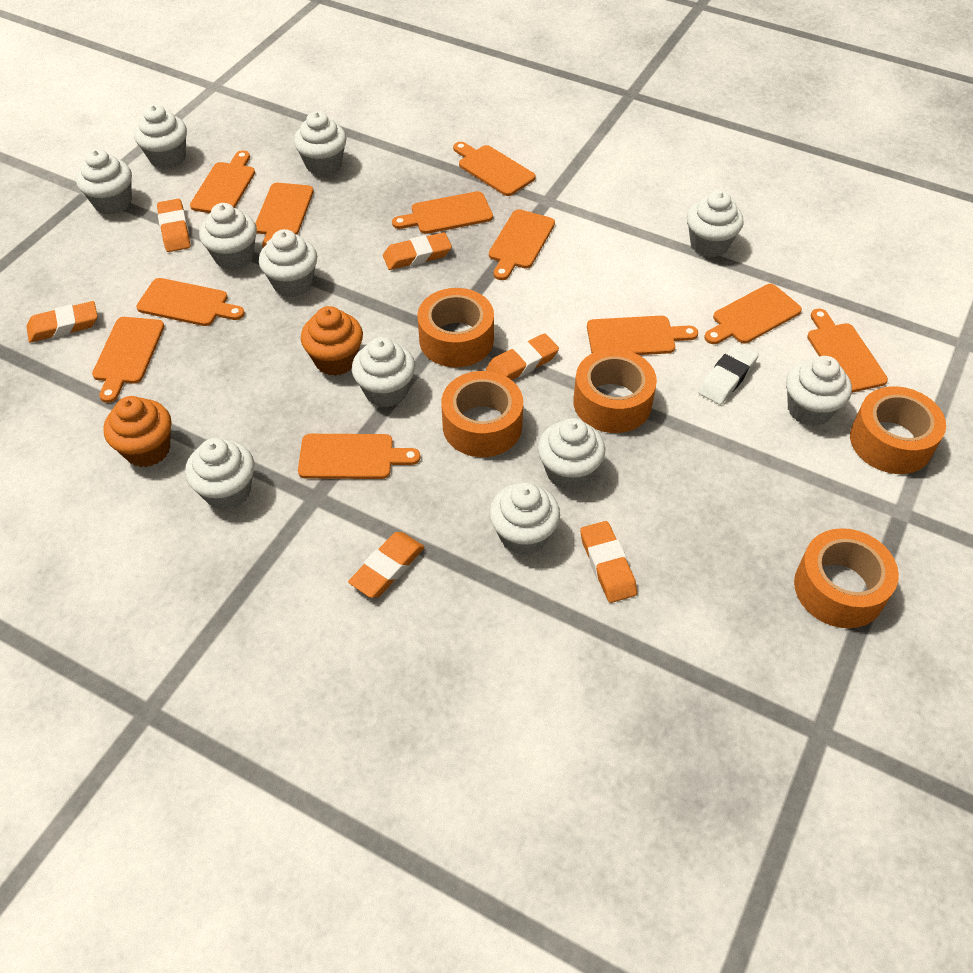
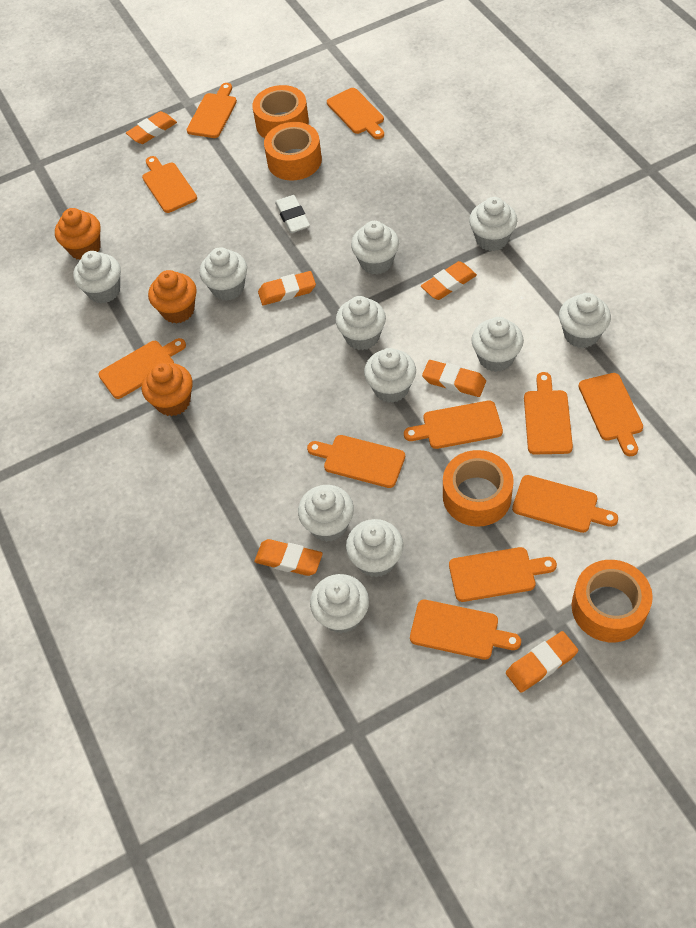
orange cupcake: 2 -> 3
orange tape: 5 -> 4

